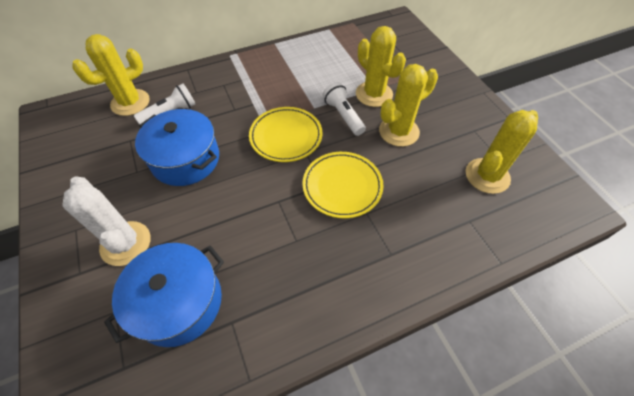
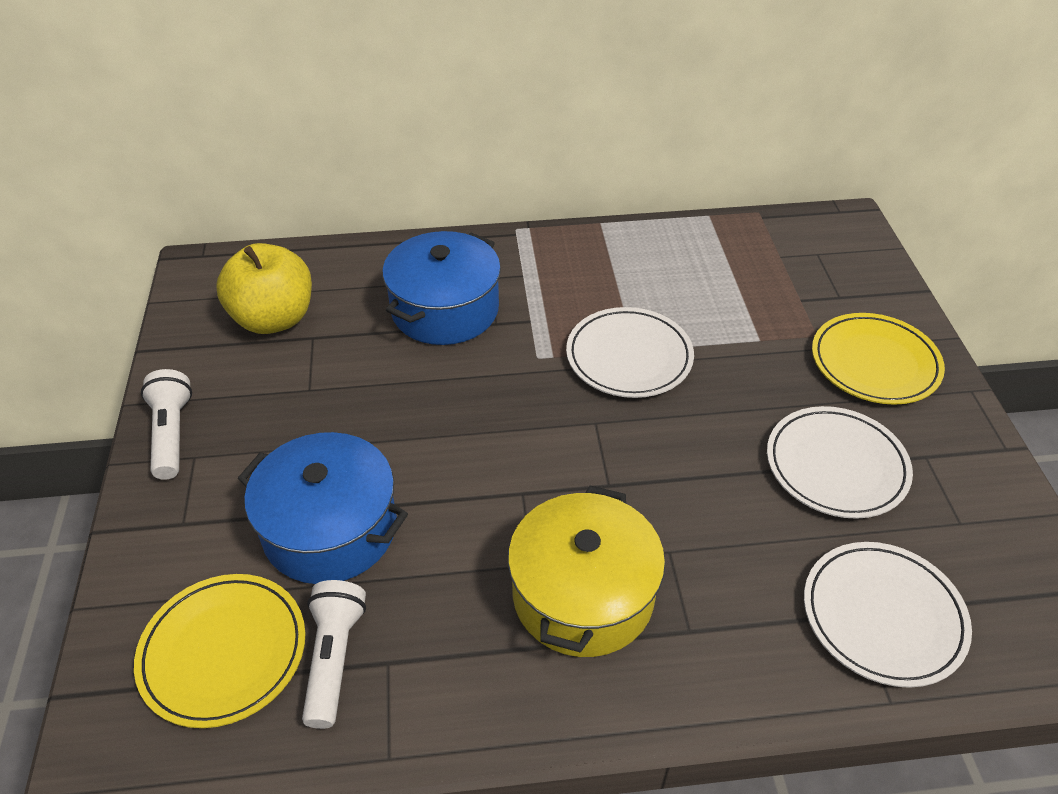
white cactus: 1 -> 0
white plate: 0 -> 3
yellow apple: 0 -> 1
yellow cactus: 4 -> 0
yellow pot: 0 -> 1

